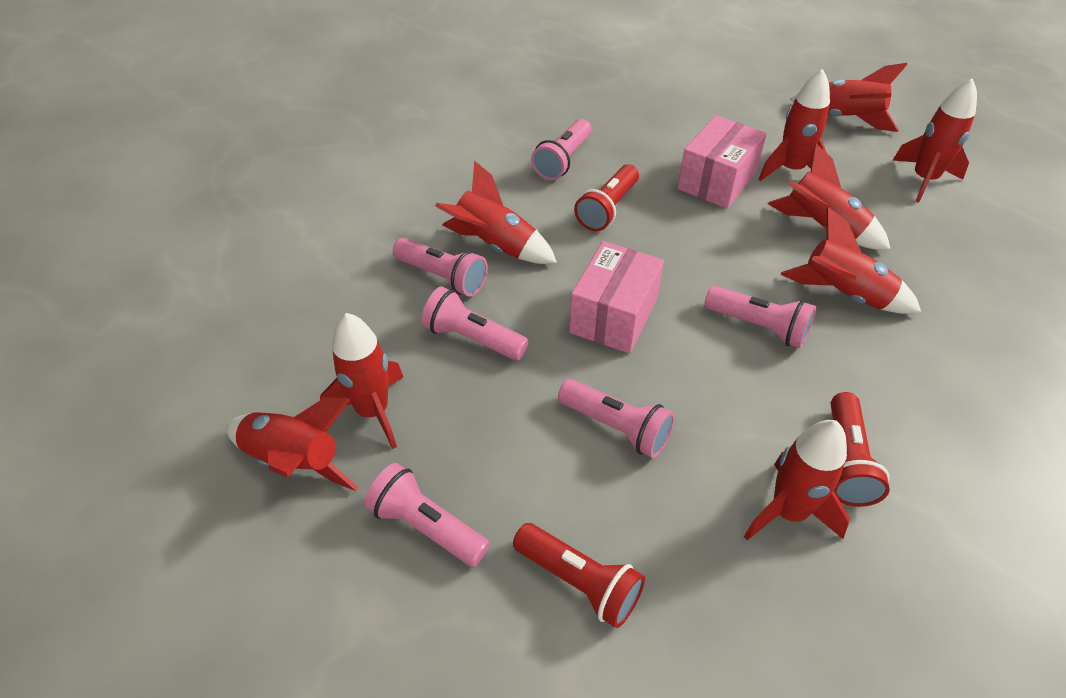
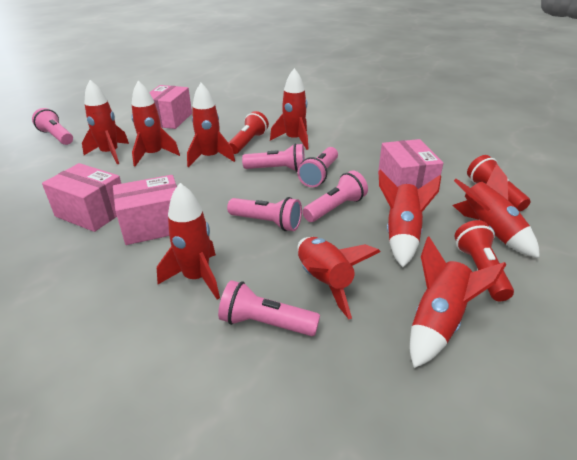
pink box: 2 -> 4

